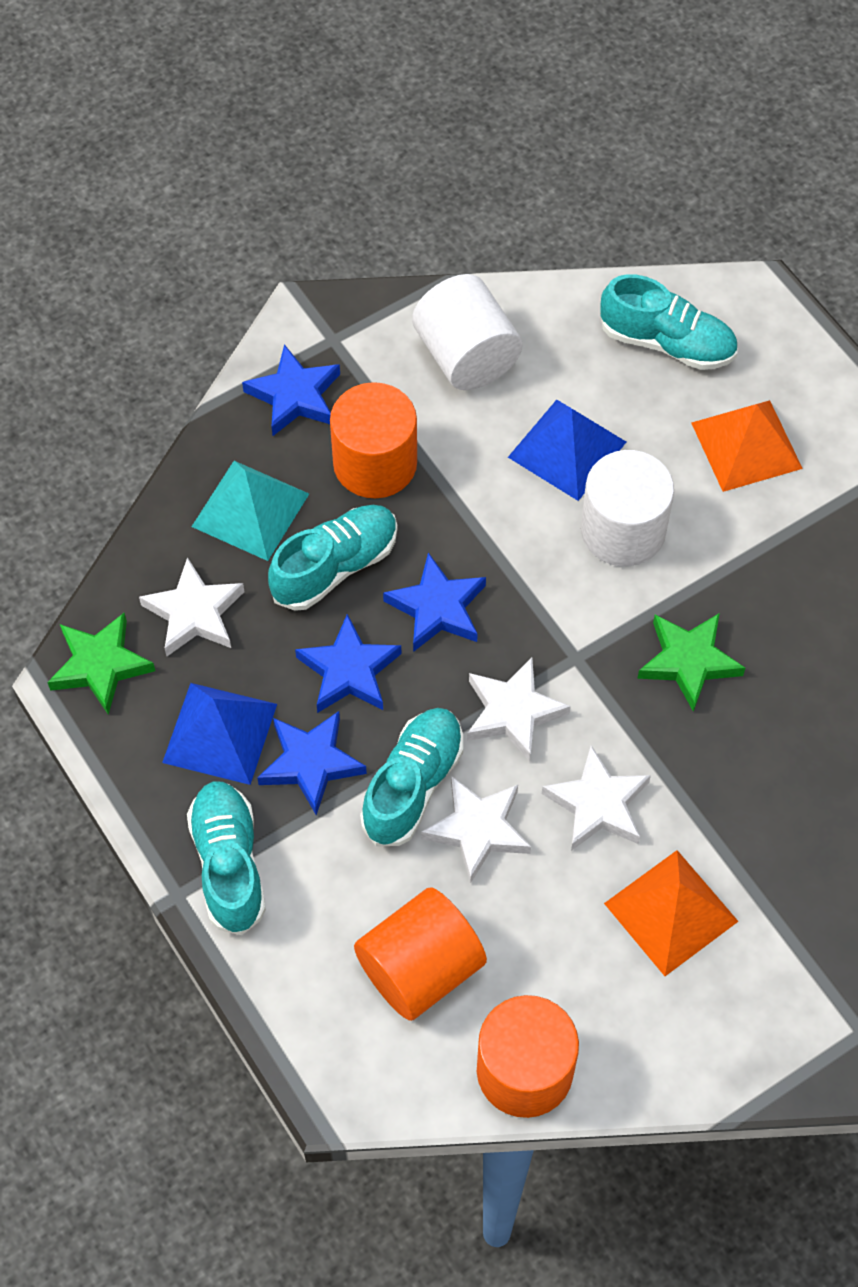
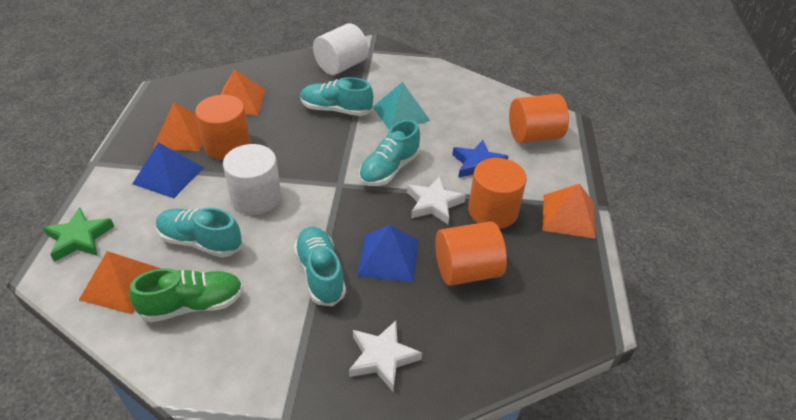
blue star: 4 -> 1
green shoe: 0 -> 1
green star: 2 -> 1
orange cylinder: 3 -> 4
orange pyramid: 2 -> 4
white star: 4 -> 2

